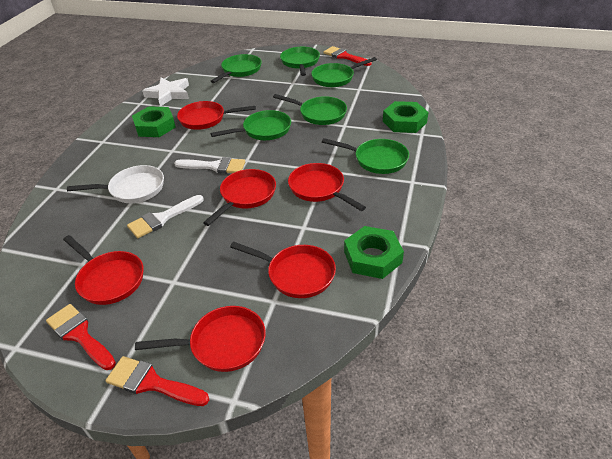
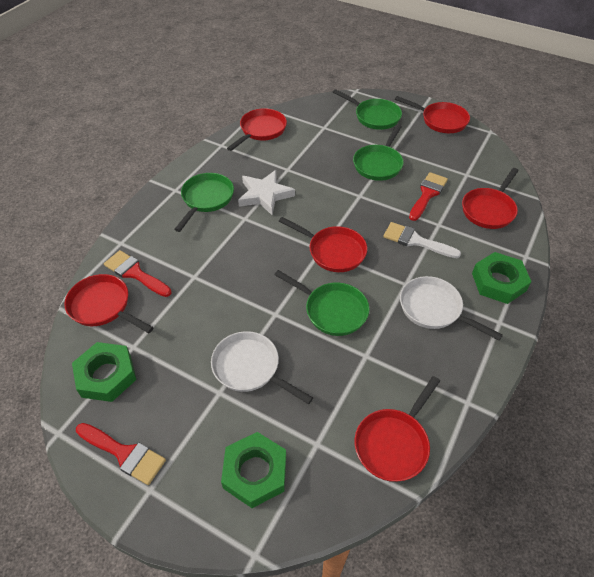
green pan: 6 -> 4
white brush: 2 -> 1
white pan: 1 -> 2

